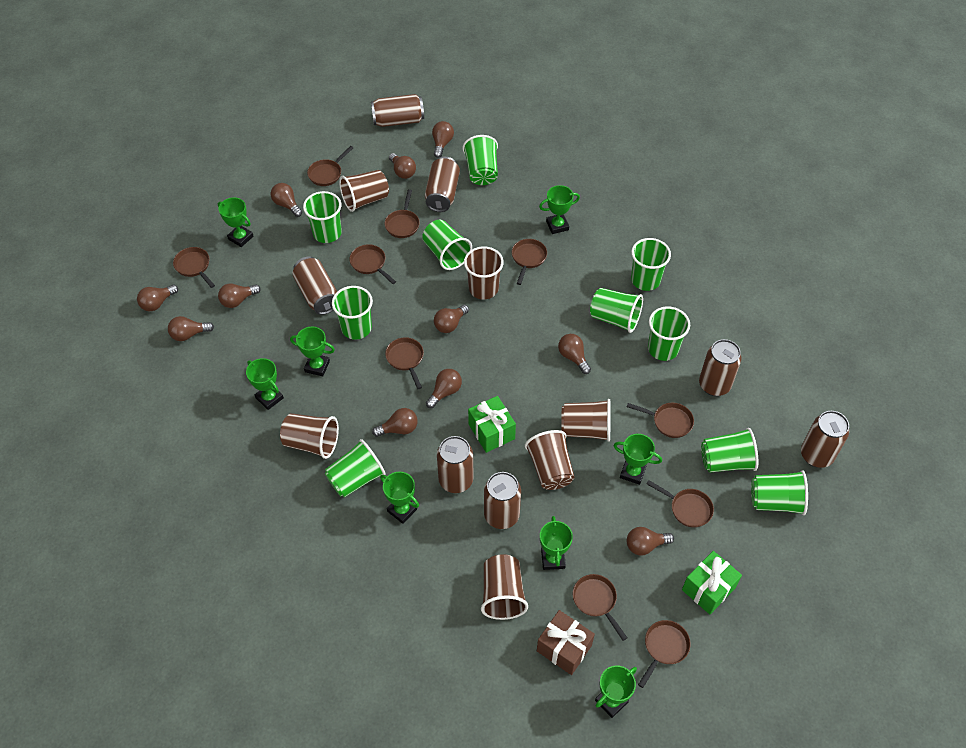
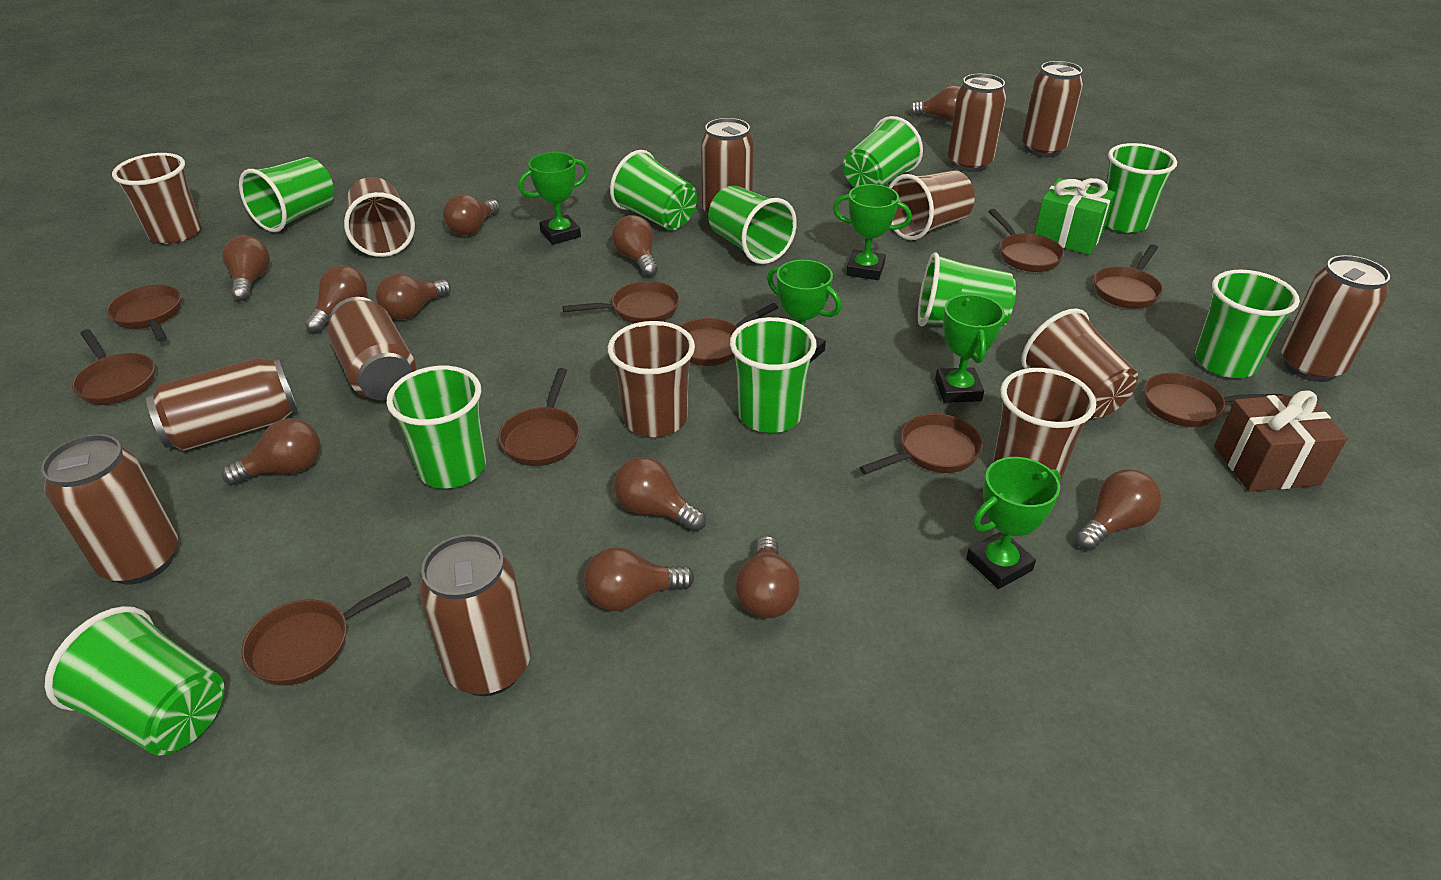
brown can: 7 -> 8
green gift: 2 -> 1
green trophy: 8 -> 5

